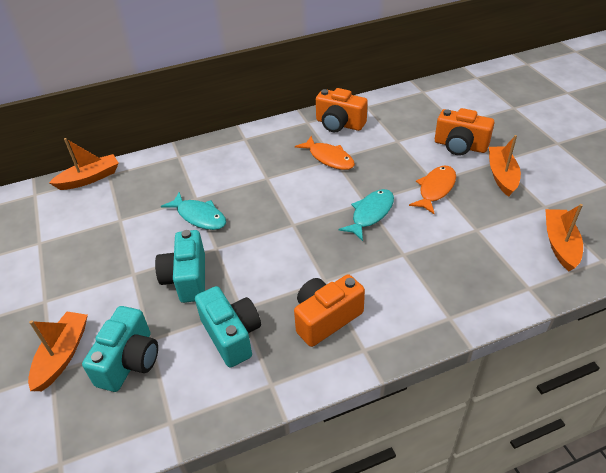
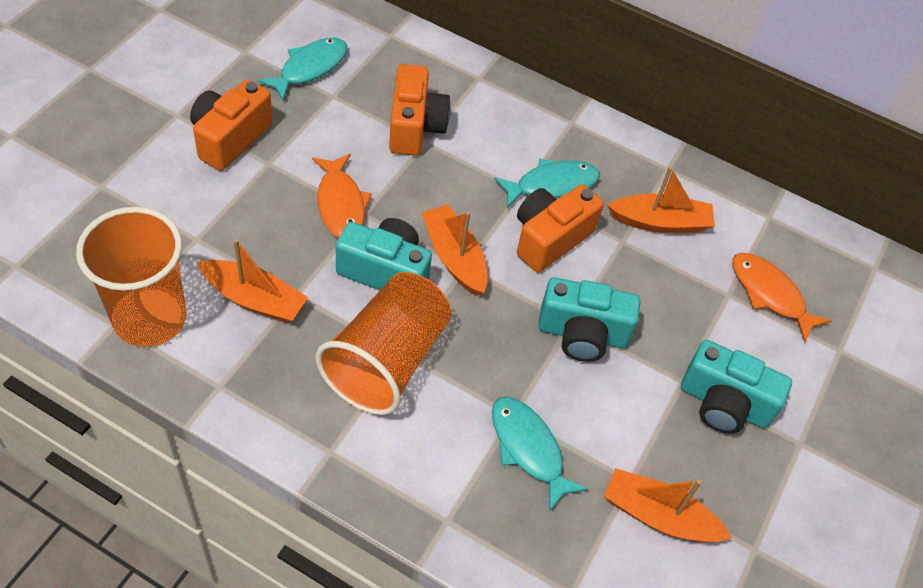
orange cup: 0 -> 2
turquoise fish: 2 -> 3

